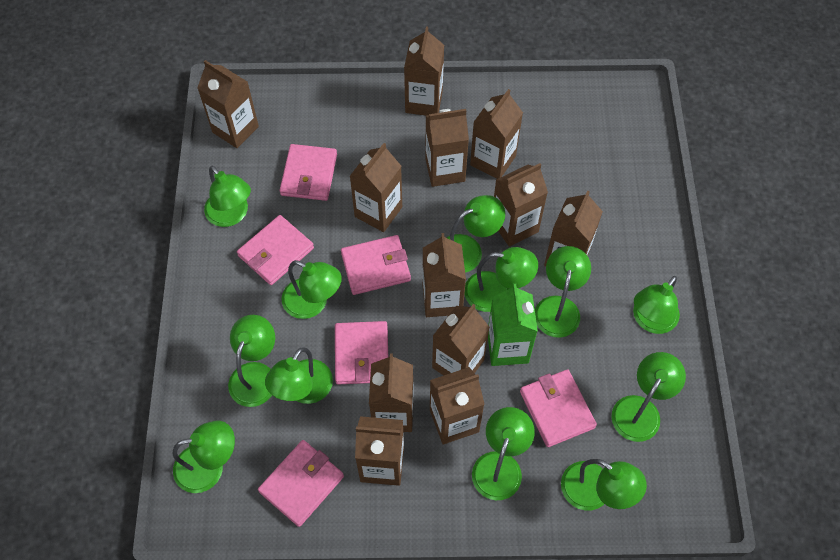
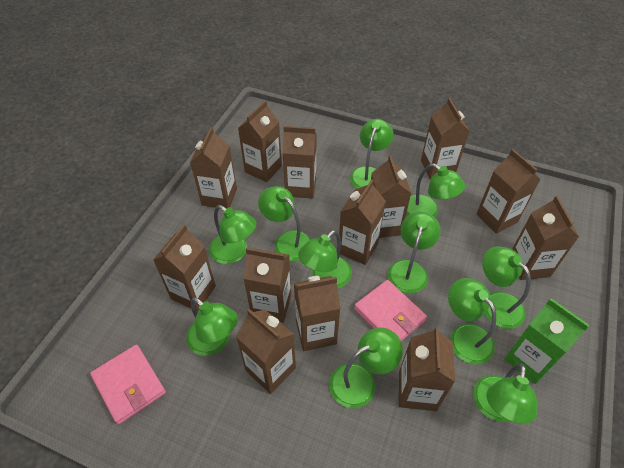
brown carton: 12 -> 13
green lamp: 12 -> 11
pink wallet: 6 -> 2

